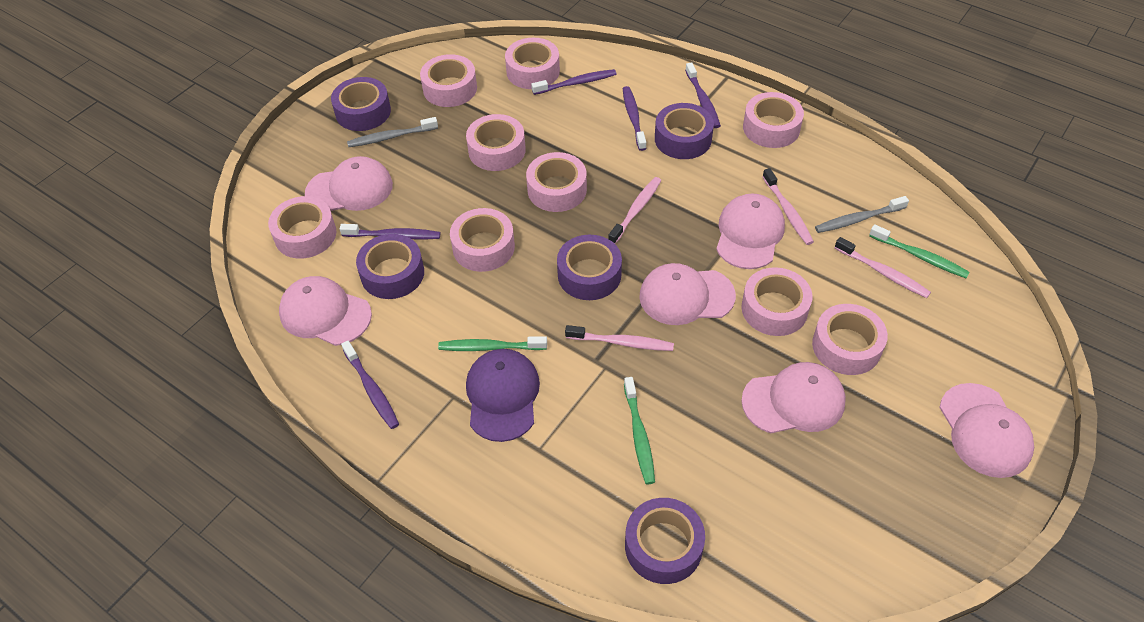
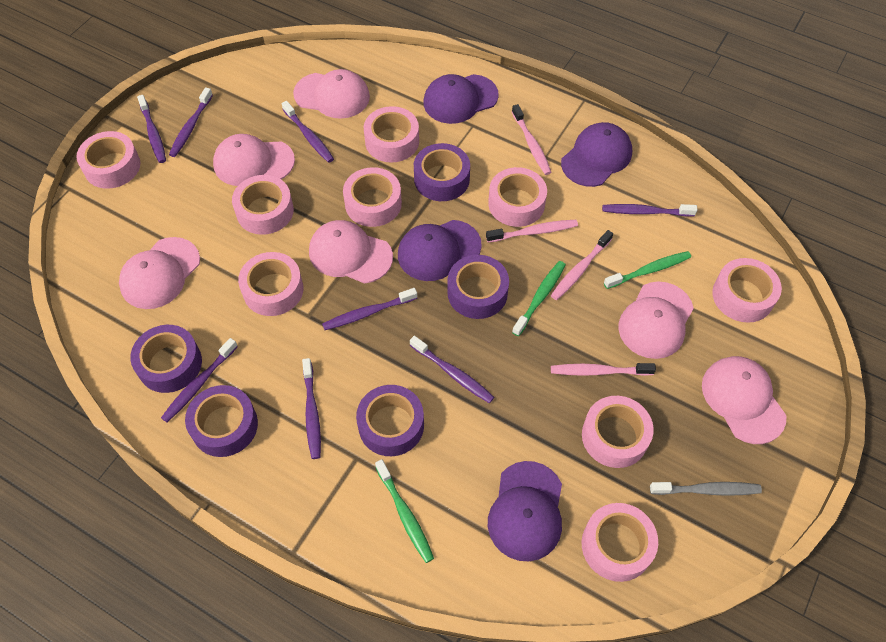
grey toothbrush: 2 -> 1
purple cap: 1 -> 4
purple toothbrush: 5 -> 8

